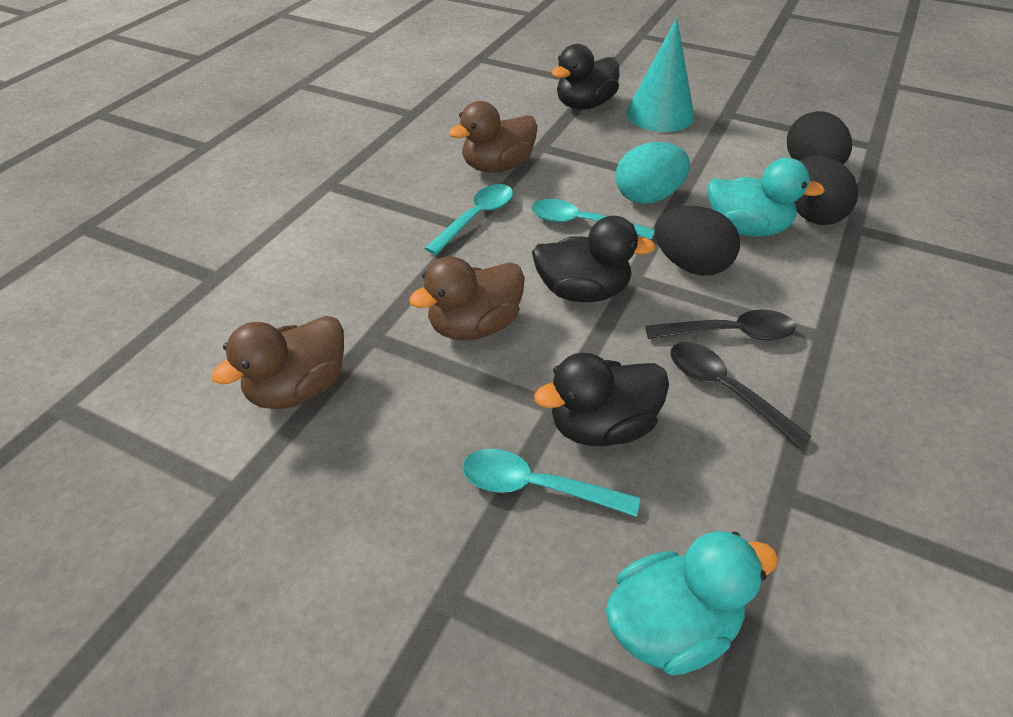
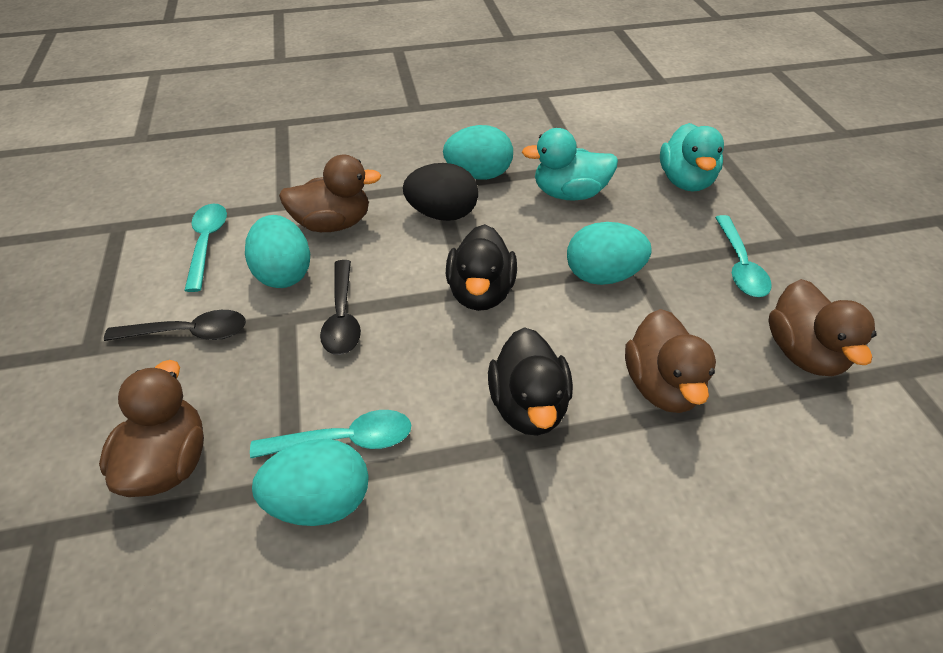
black duck: 3 -> 2
black egg: 3 -> 1
brown duck: 3 -> 4
turquoise cone: 1 -> 0
turquoise egg: 1 -> 4

